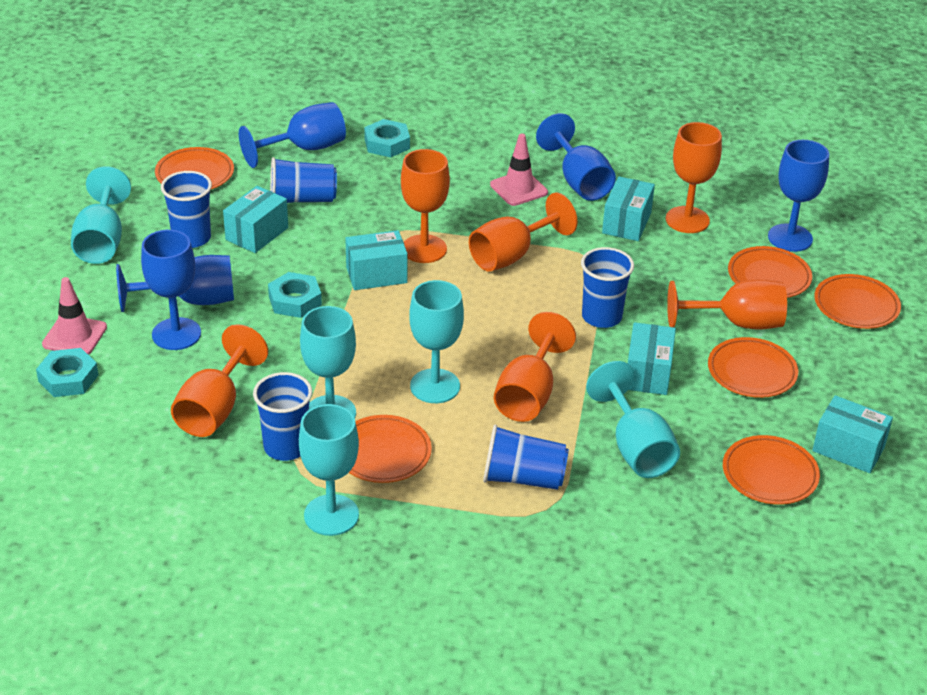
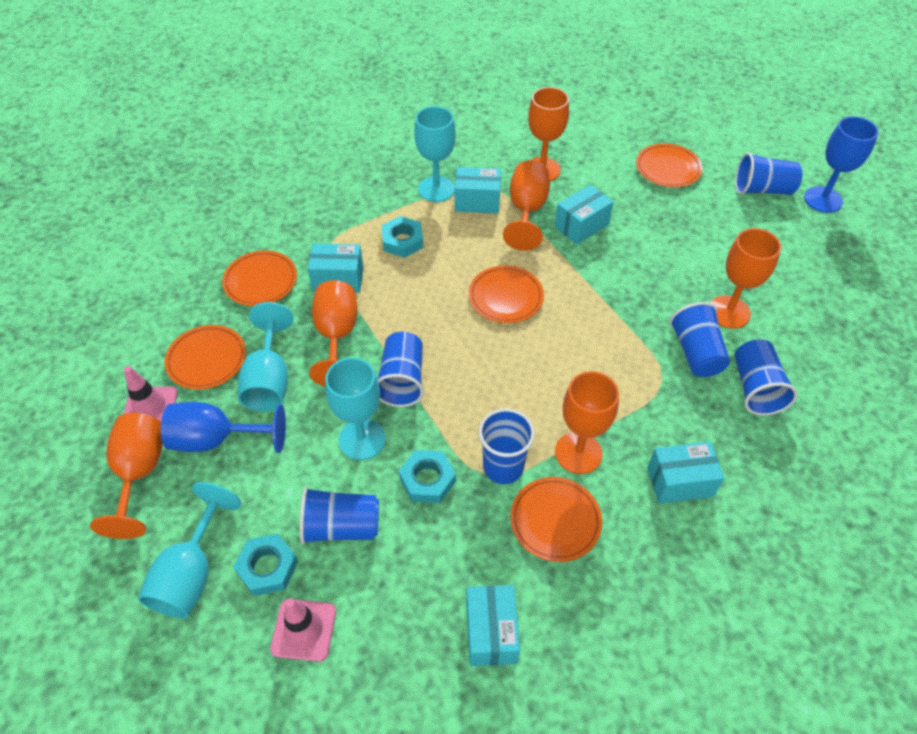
blue cup: 5 -> 6
blue goblet: 5 -> 2
orange plate: 6 -> 5
turquoise goblet: 5 -> 4

